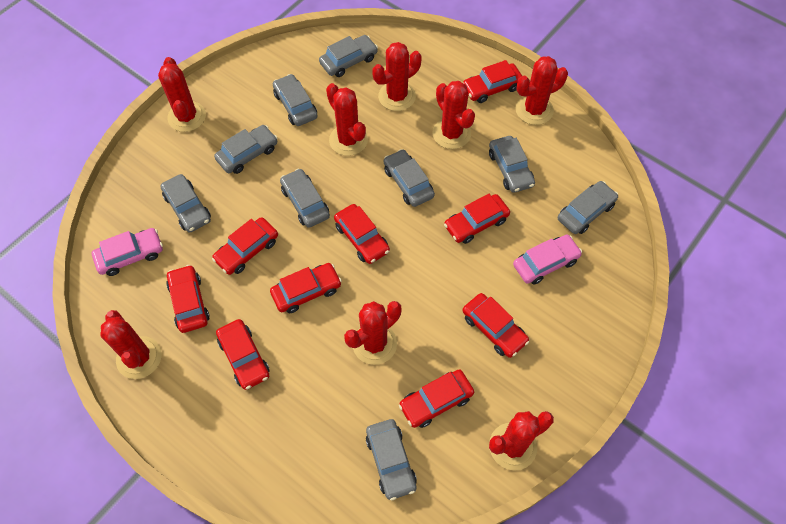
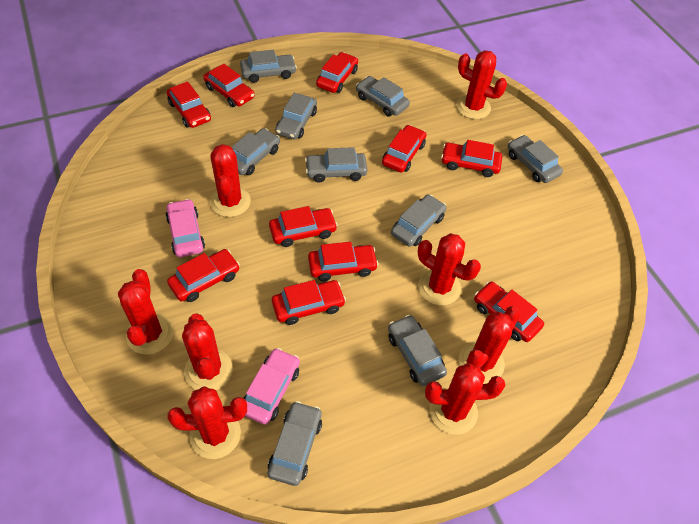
red car: 9 -> 10

